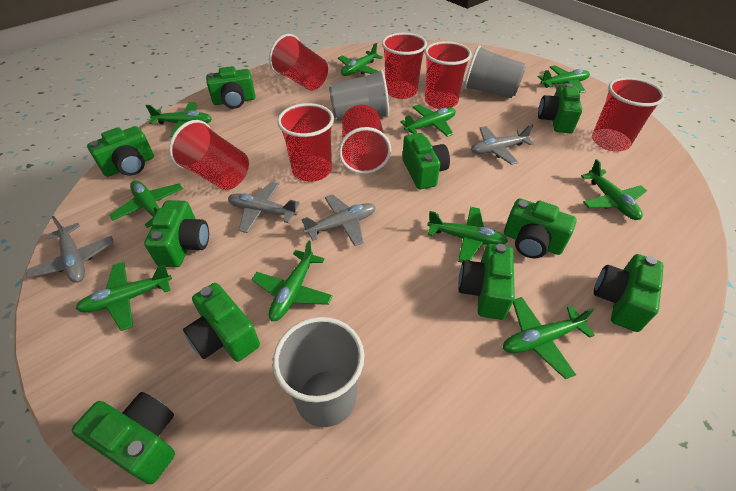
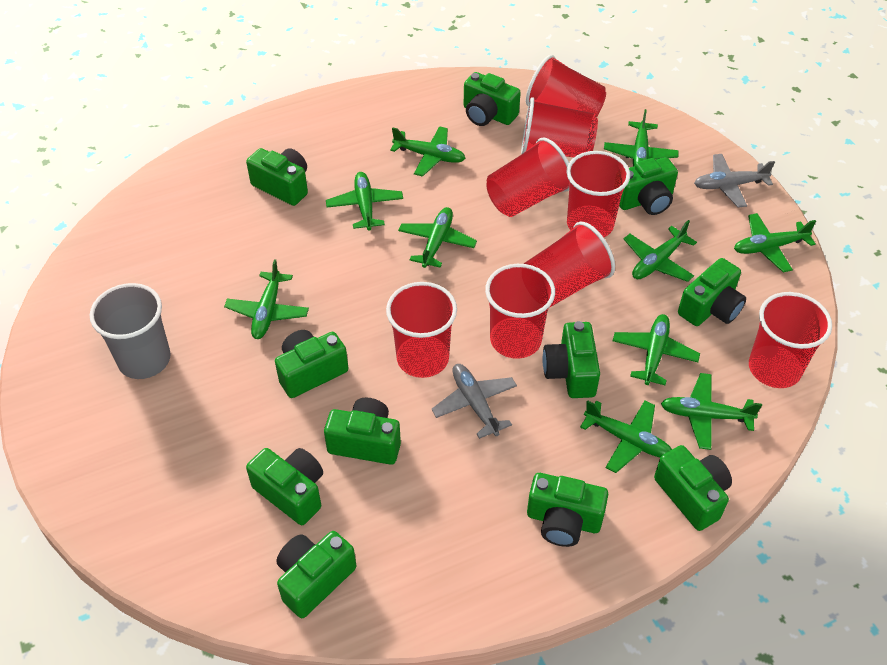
green camera: 10 -> 11
grey cup: 3 -> 1
grey plane: 4 -> 2
red cup: 7 -> 8

